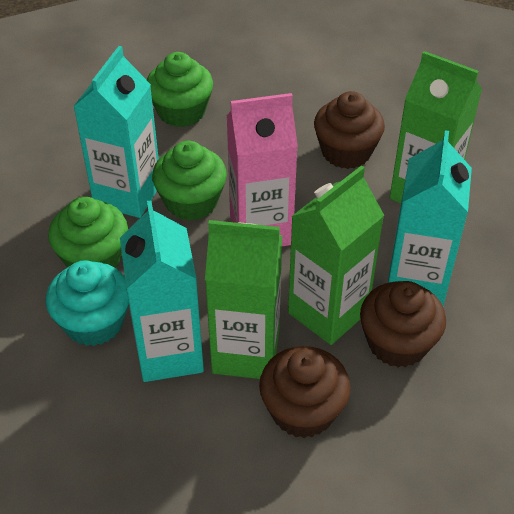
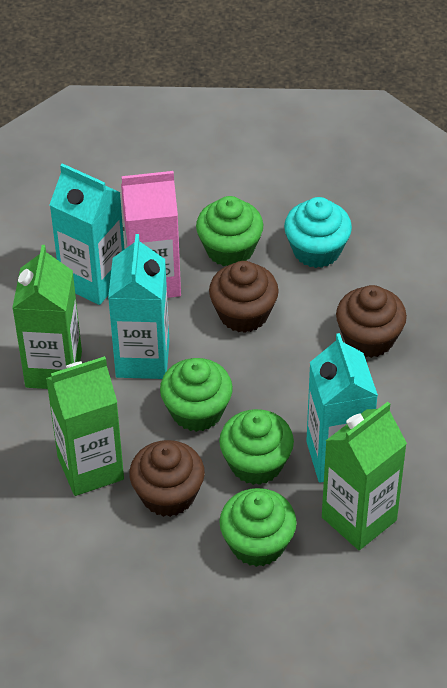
green cupcake: 3 -> 4

